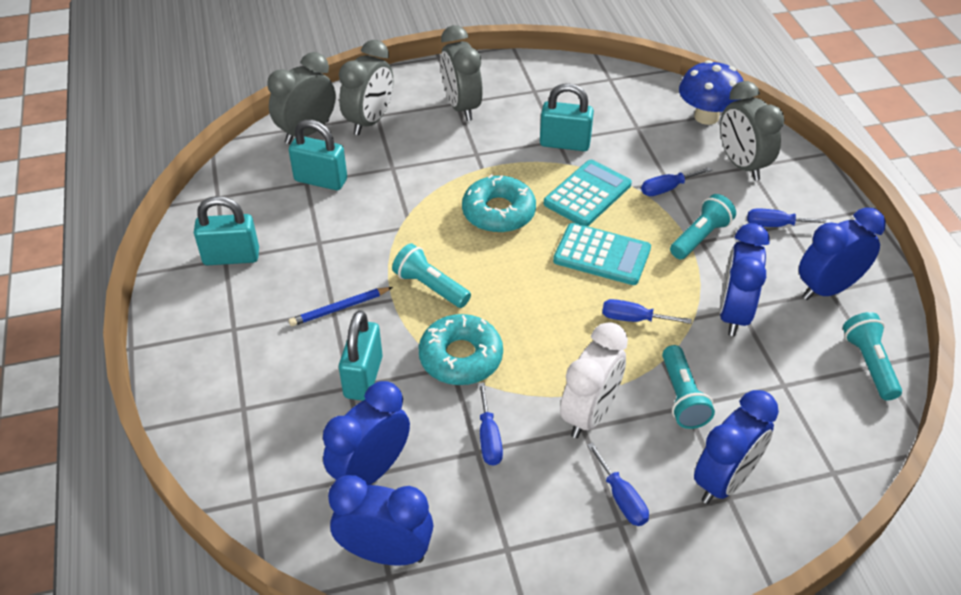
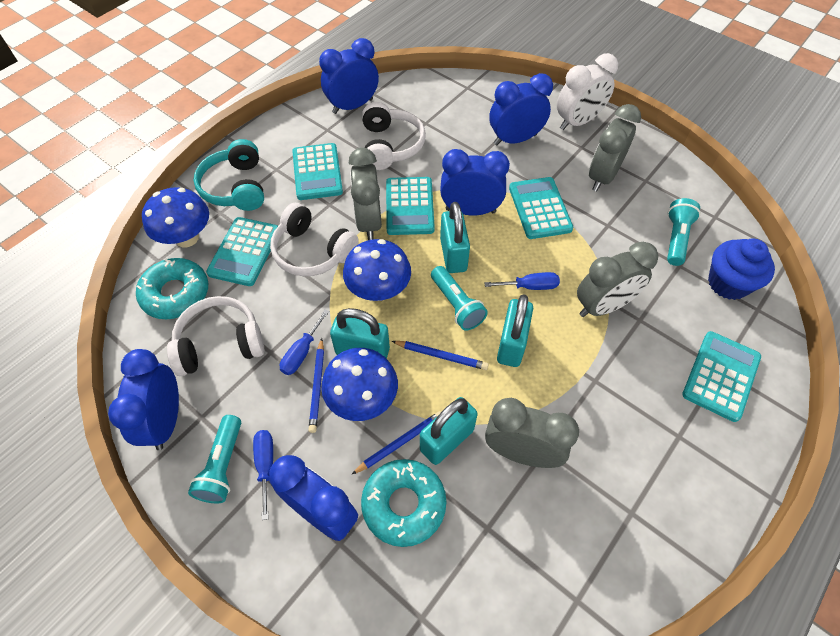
blue cupcake: 0 -> 1
blue mushroom: 1 -> 3
blue pencil: 1 -> 3
blue screwdriver: 5 -> 3
turquoise calculator: 2 -> 5
turquoise flashlight: 4 -> 3
turquoise headphones: 0 -> 1
white headphones: 0 -> 3

